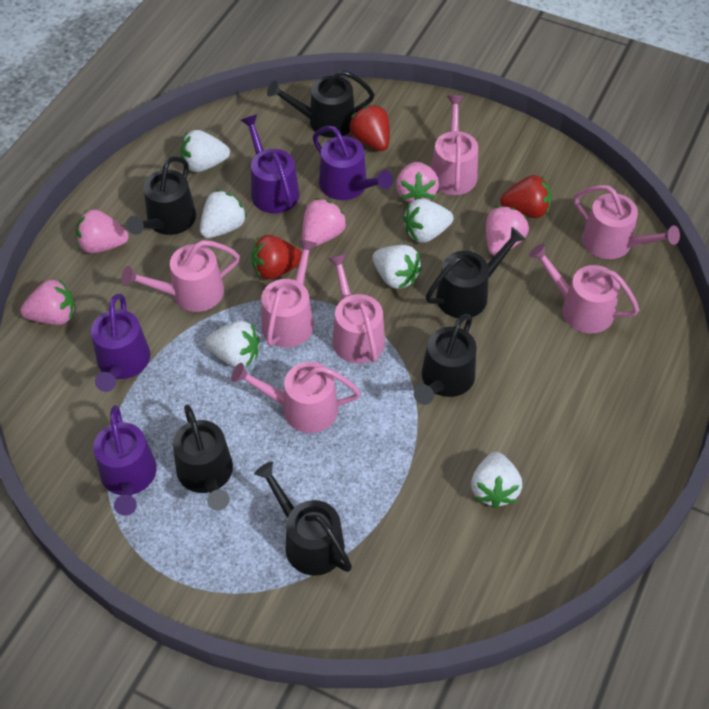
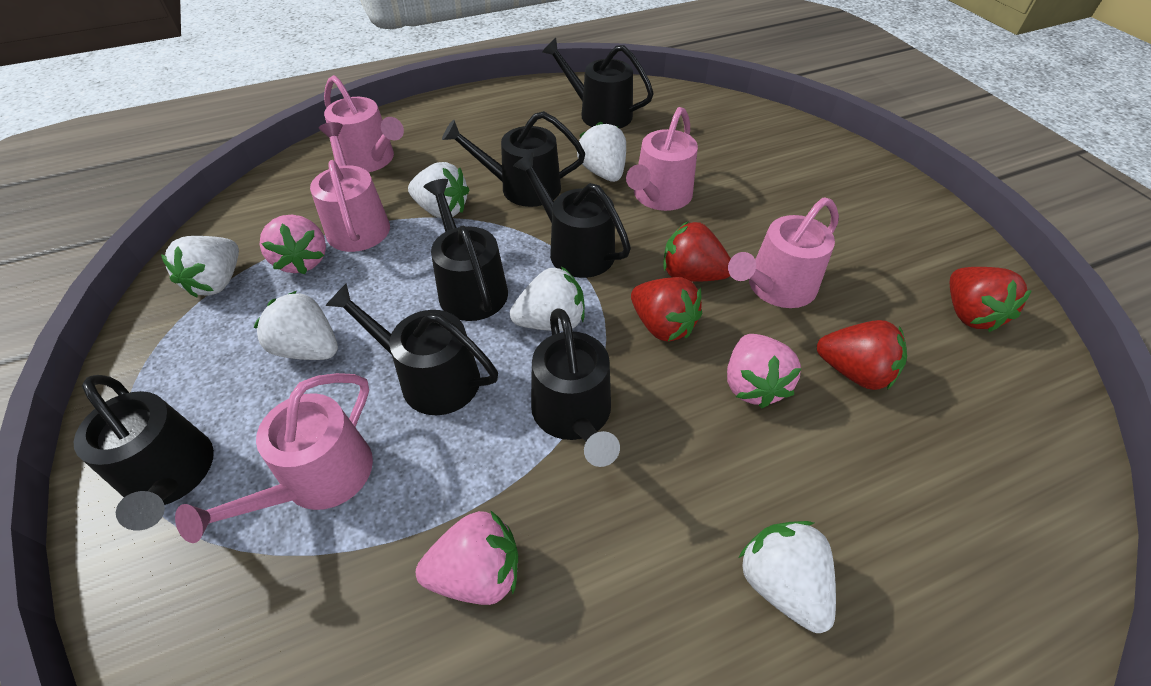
black watering can: 6 -> 7
pink strawberry: 5 -> 3
pink watering can: 7 -> 5
purple watering can: 4 -> 0
red strawberry: 3 -> 4

